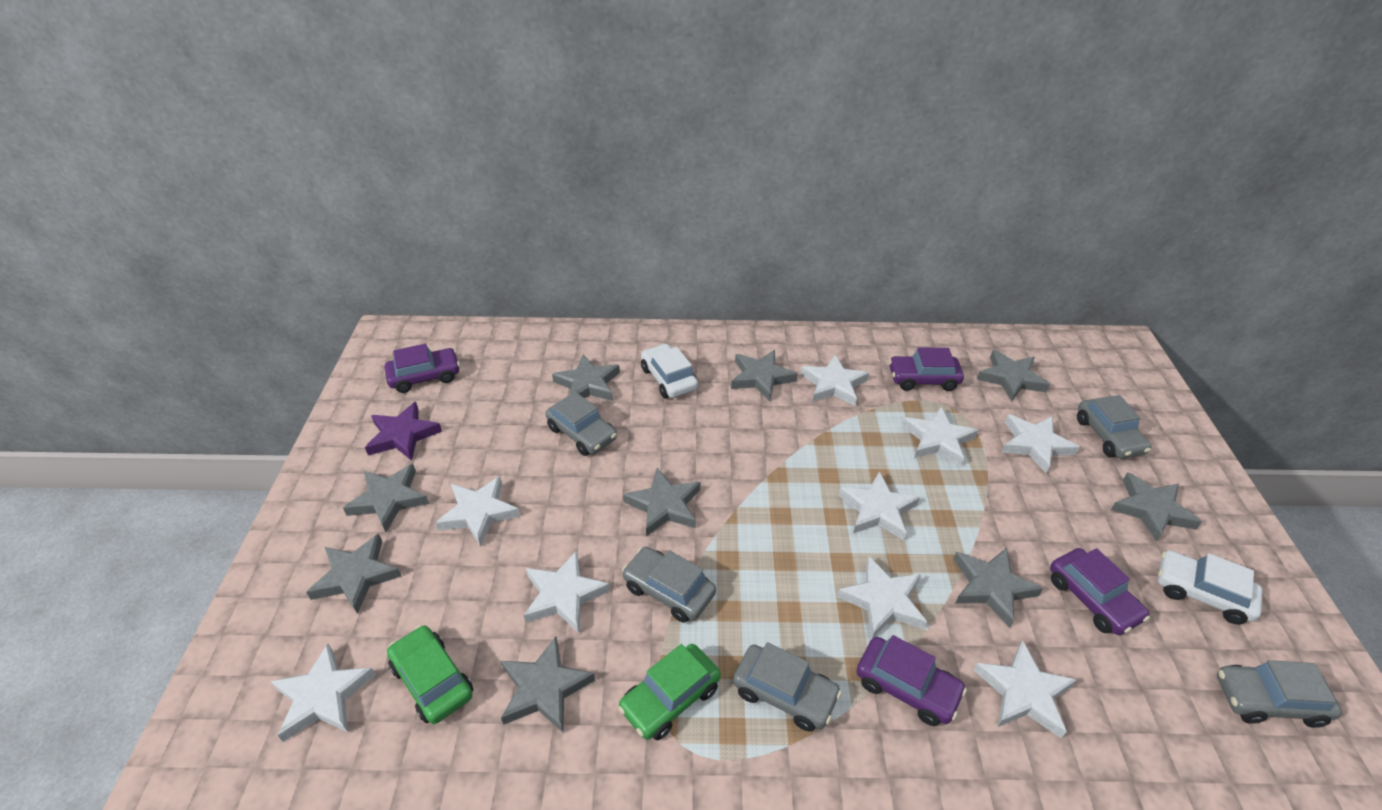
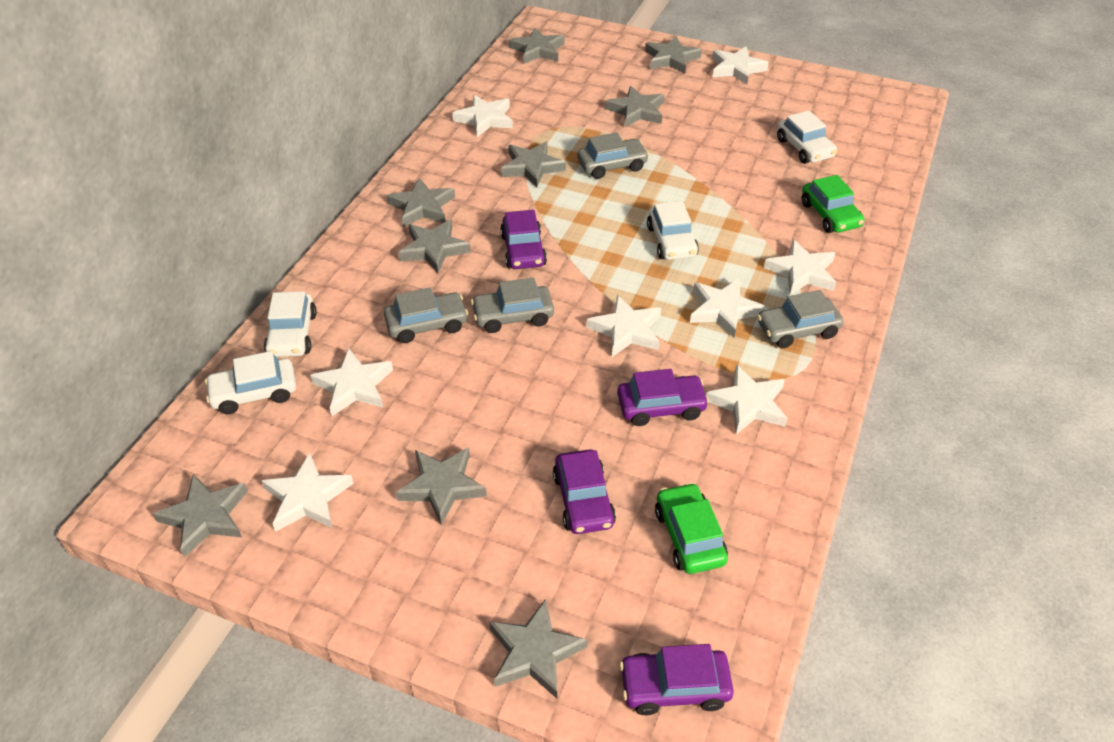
grey car: 5 -> 4
purple star: 1 -> 0
white car: 2 -> 4
white star: 9 -> 8

